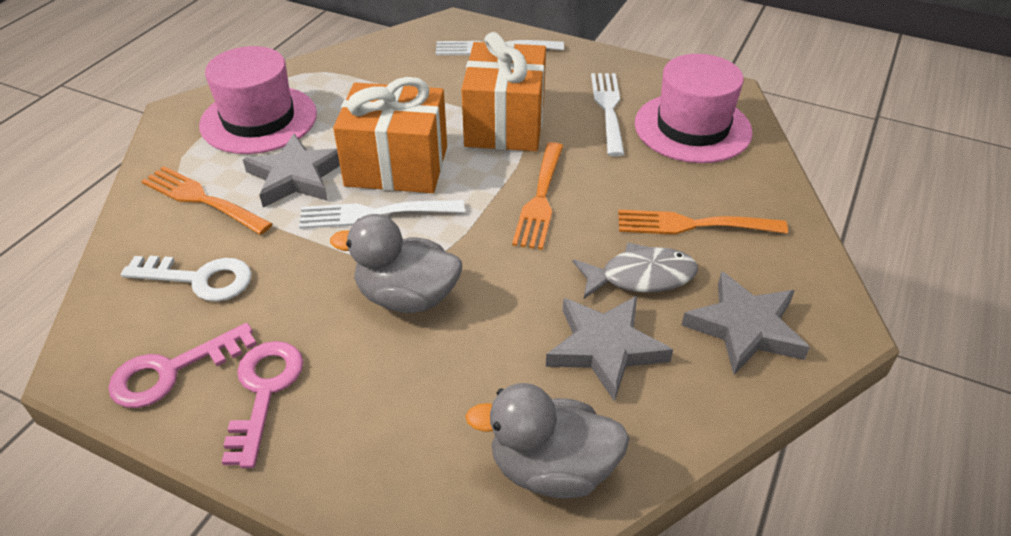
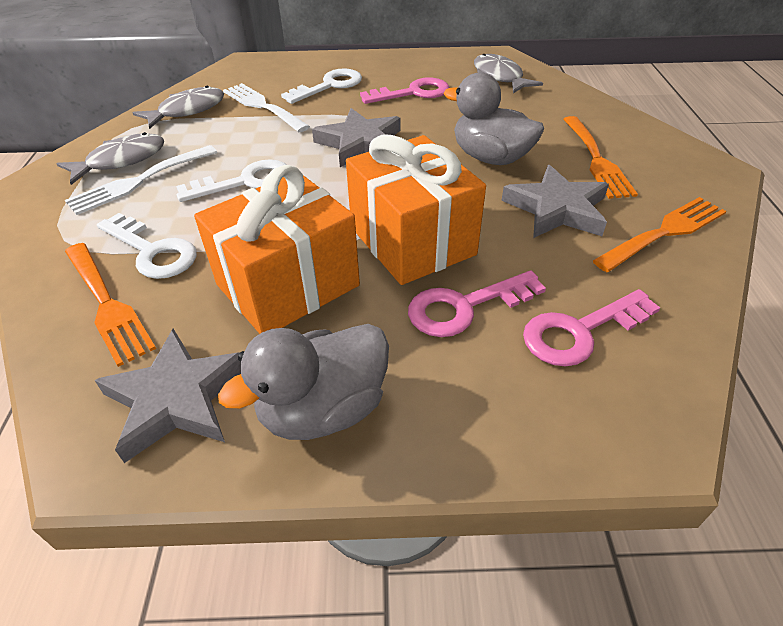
grey fish: 1 -> 3
pink hat: 2 -> 0
pink key: 2 -> 3
white fork: 3 -> 2
white key: 1 -> 3

